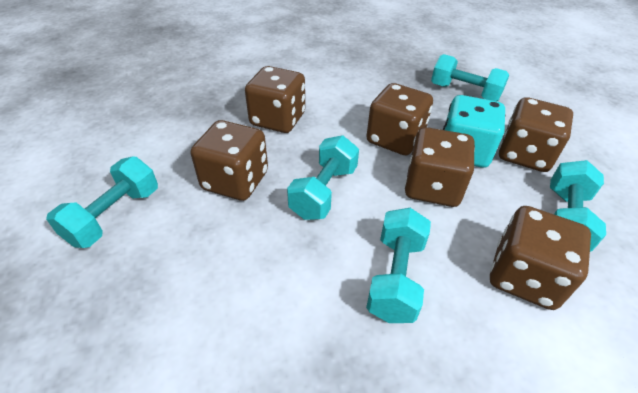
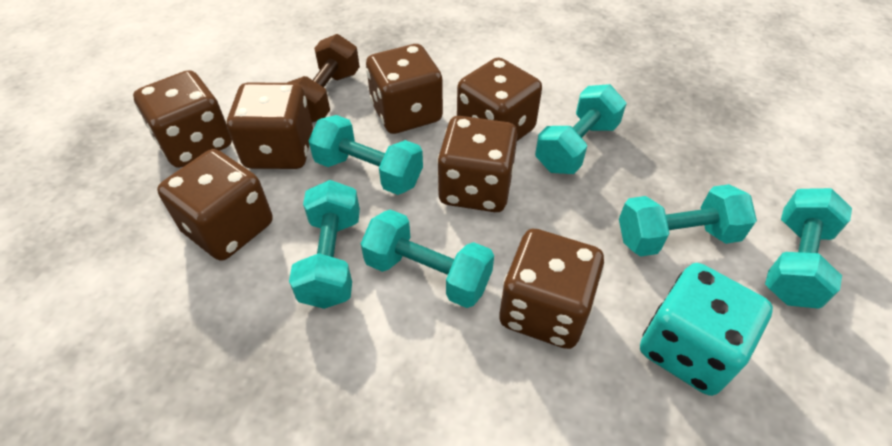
brown dice: 6 -> 7
brown dumbbell: 0 -> 1
turquoise dumbbell: 5 -> 6

